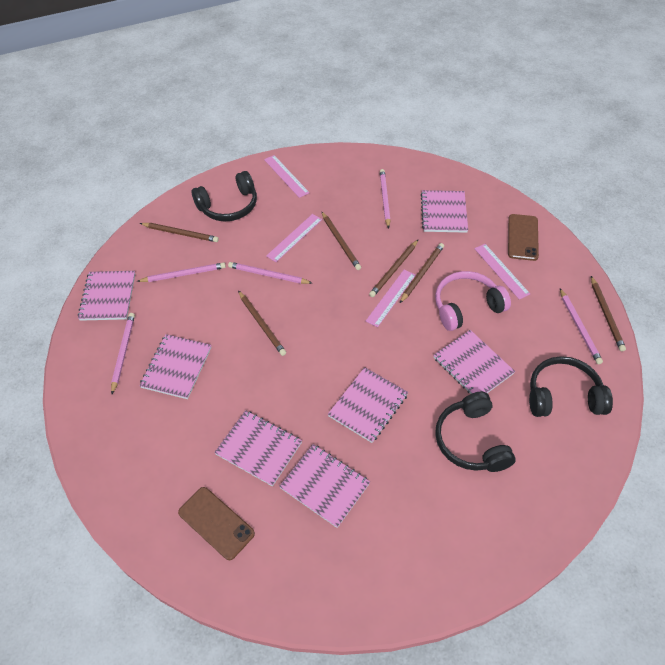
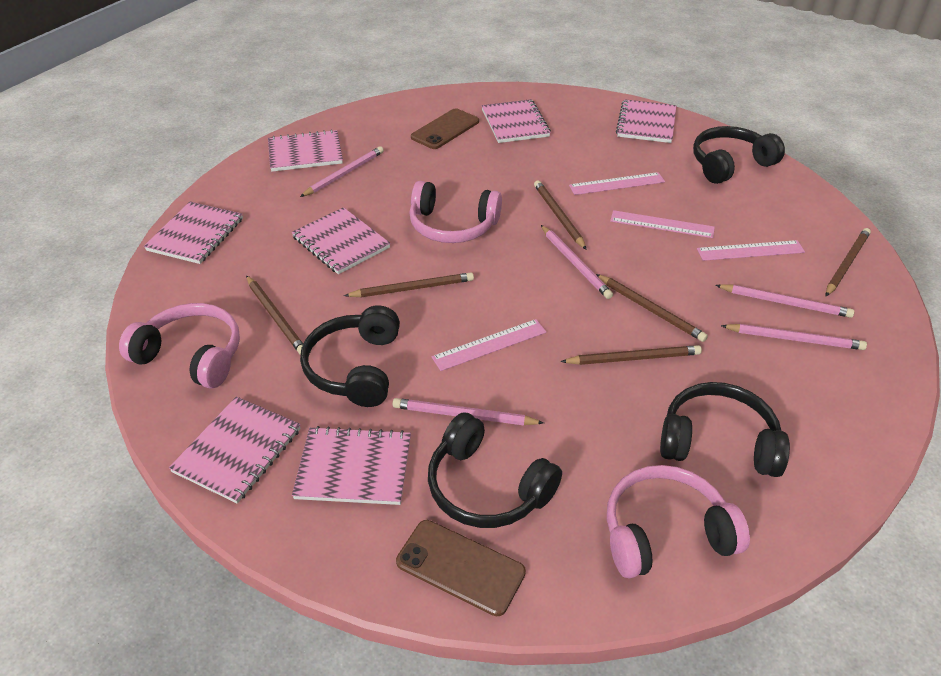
black headphones: 3 -> 4
pink headphones: 1 -> 3

